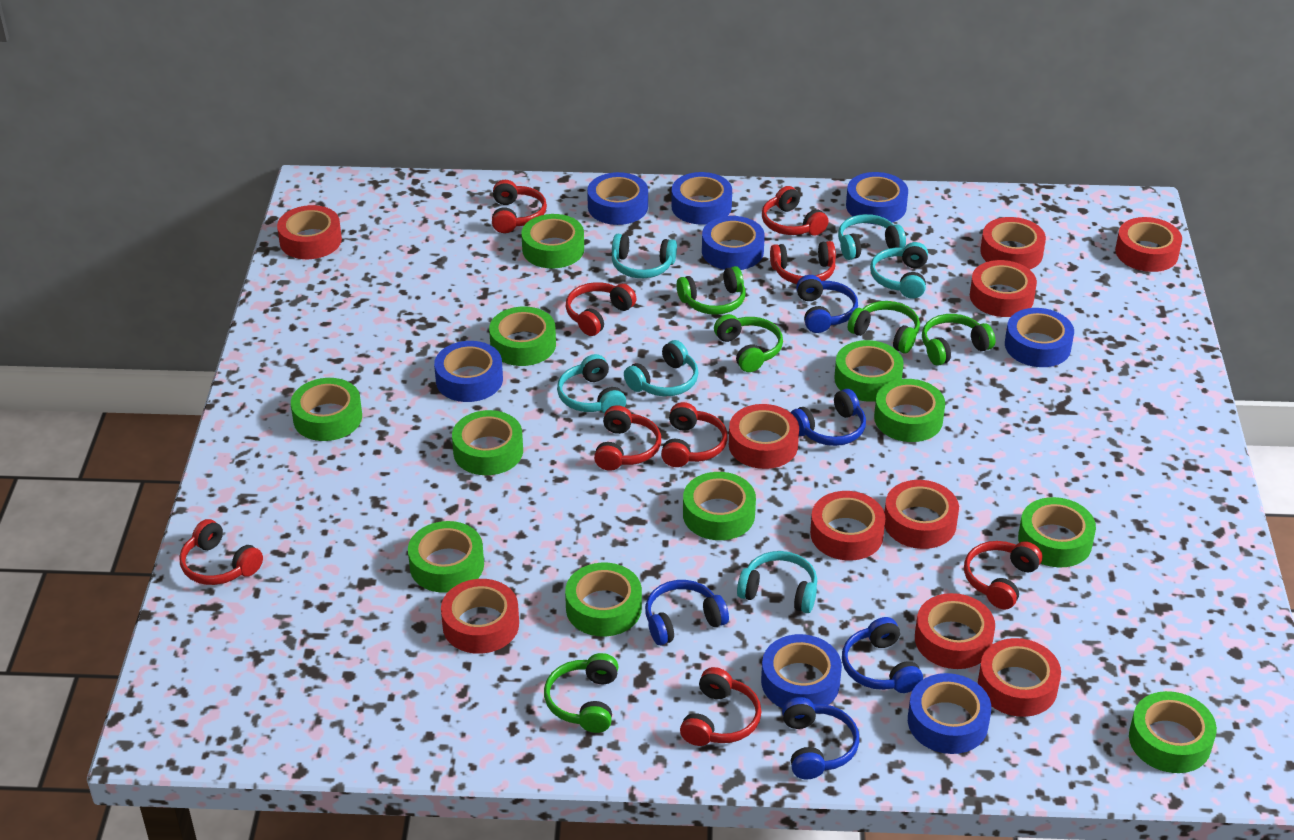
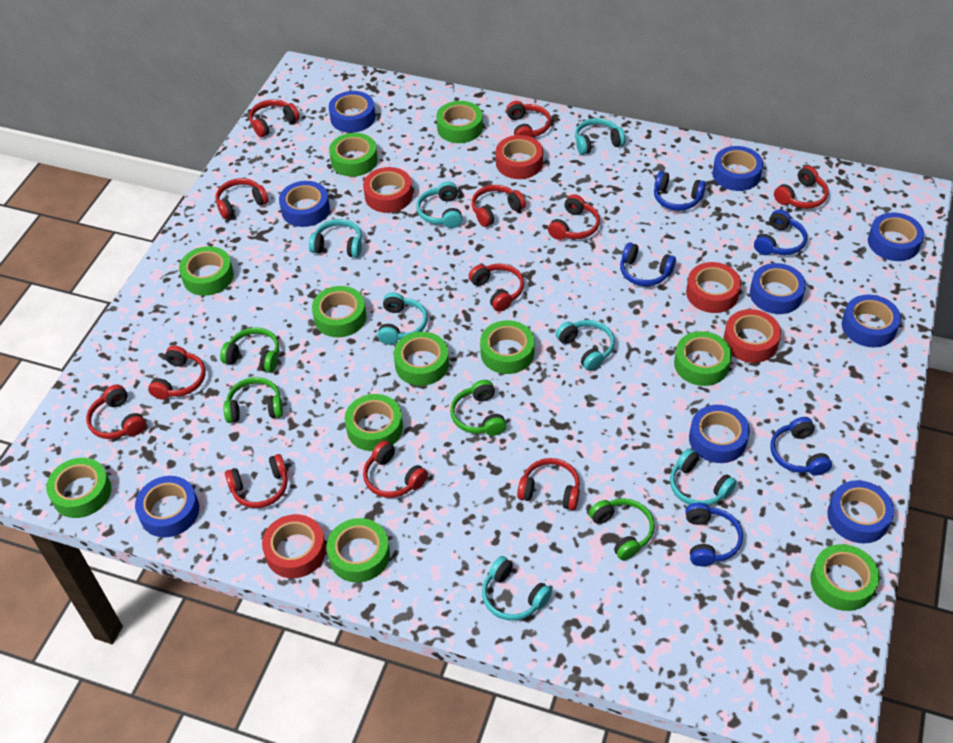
blue tape: 8 -> 9
green headphones: 5 -> 4
red headphones: 9 -> 12
red tape: 10 -> 5
turquoise headphones: 6 -> 7

